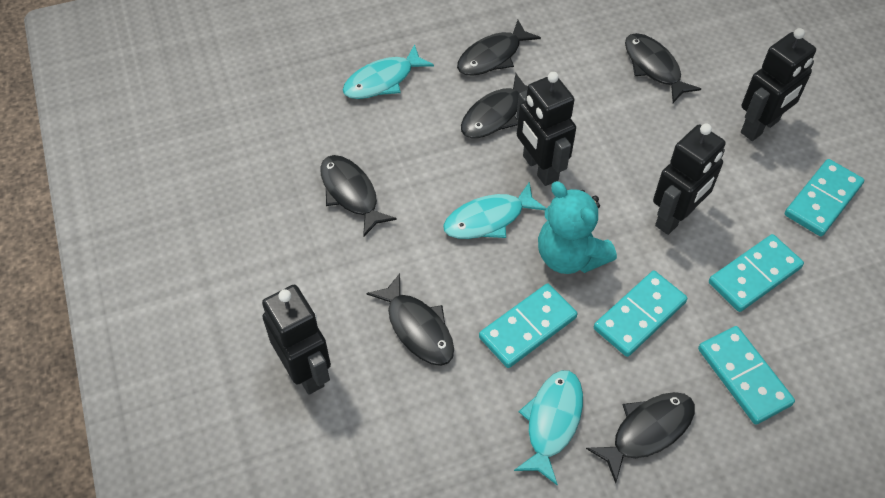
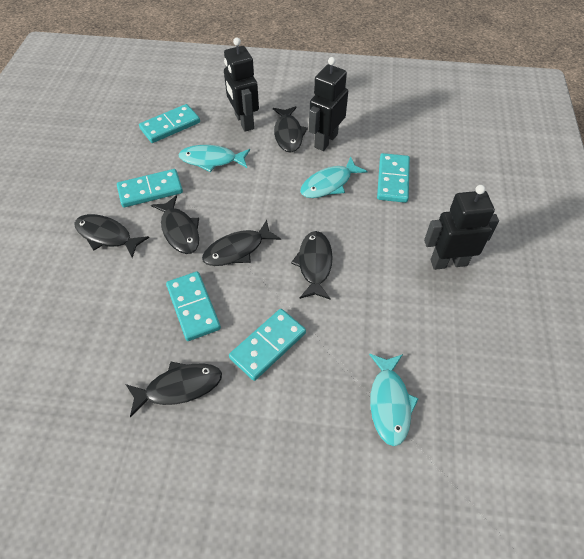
black robot: 4 -> 3
turquoise teddy bear: 1 -> 0

